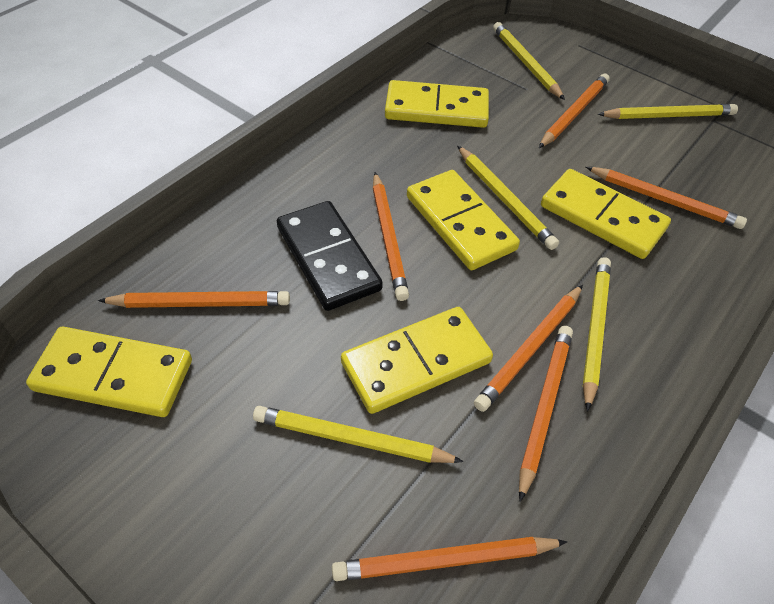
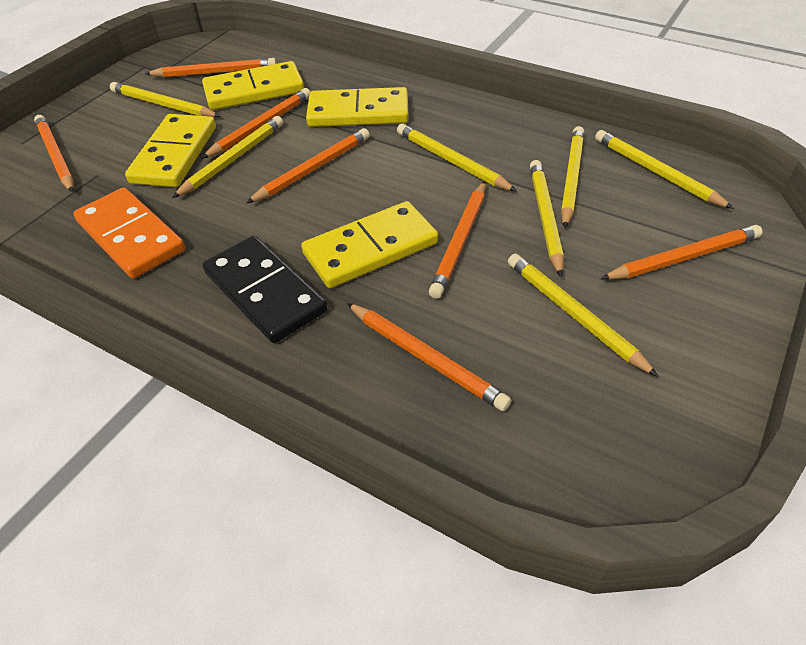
orange domino: 0 -> 1
yellow domino: 5 -> 4
yellow pencil: 5 -> 7

